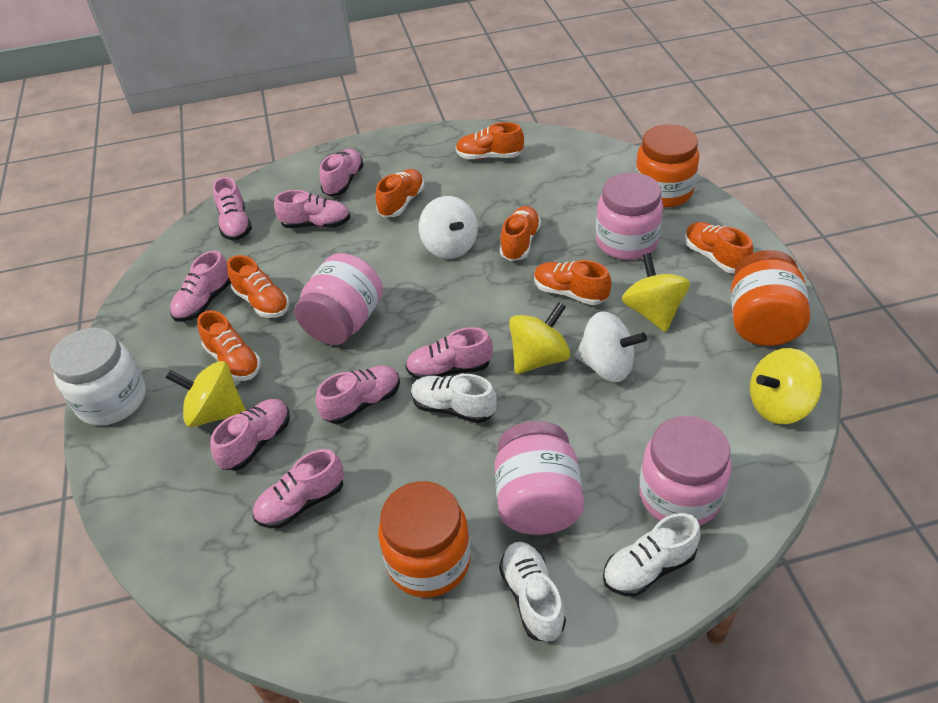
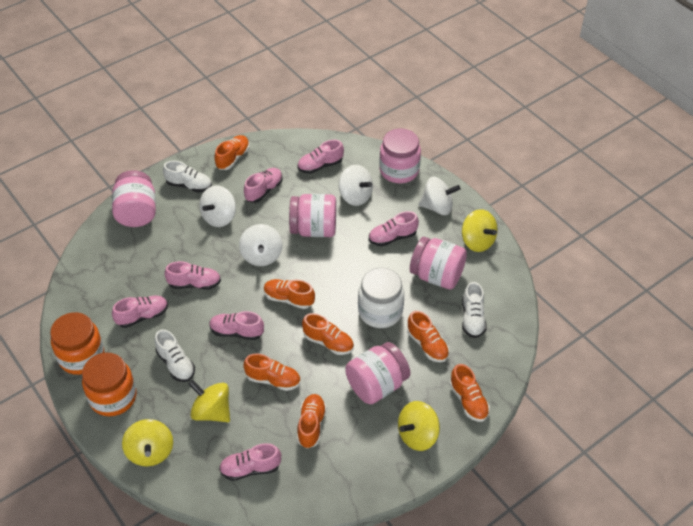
orange jar: 3 -> 2
pink jar: 4 -> 5
pink shoe: 8 -> 7
white spinning top: 2 -> 4

